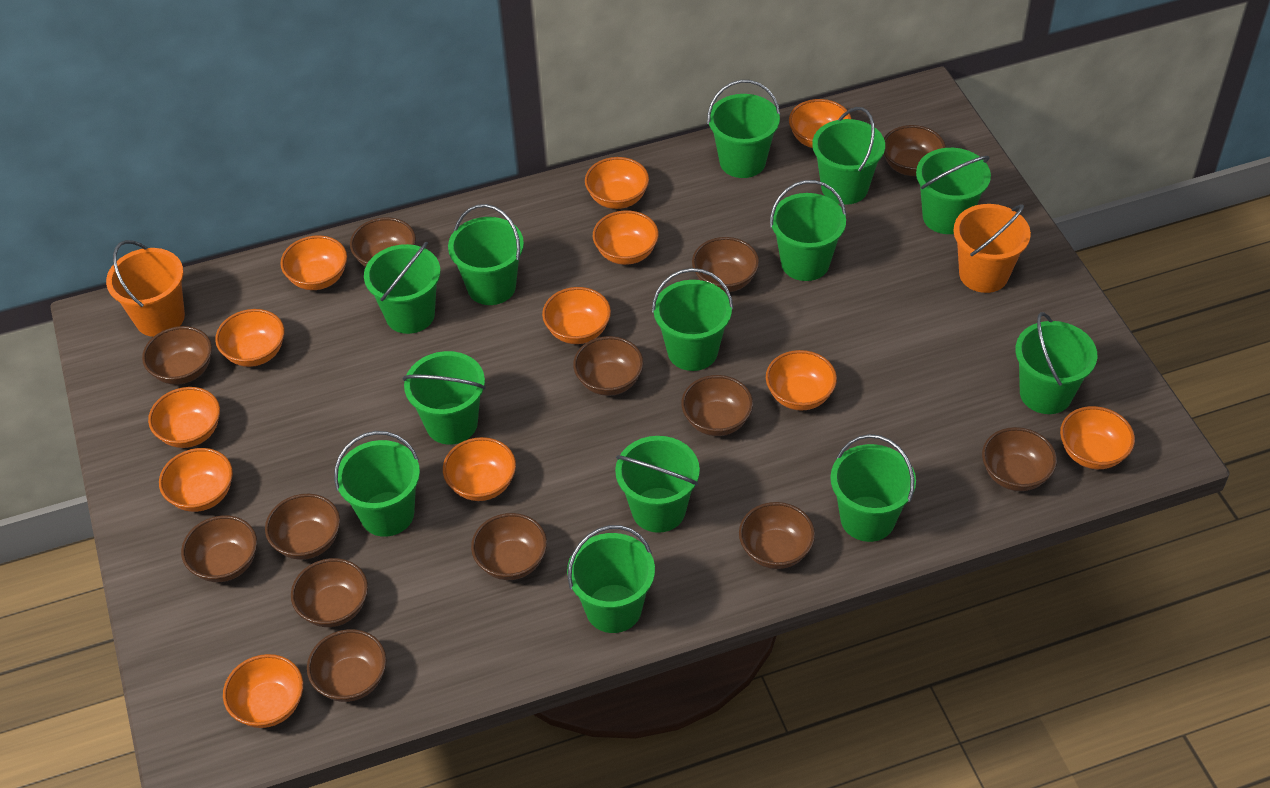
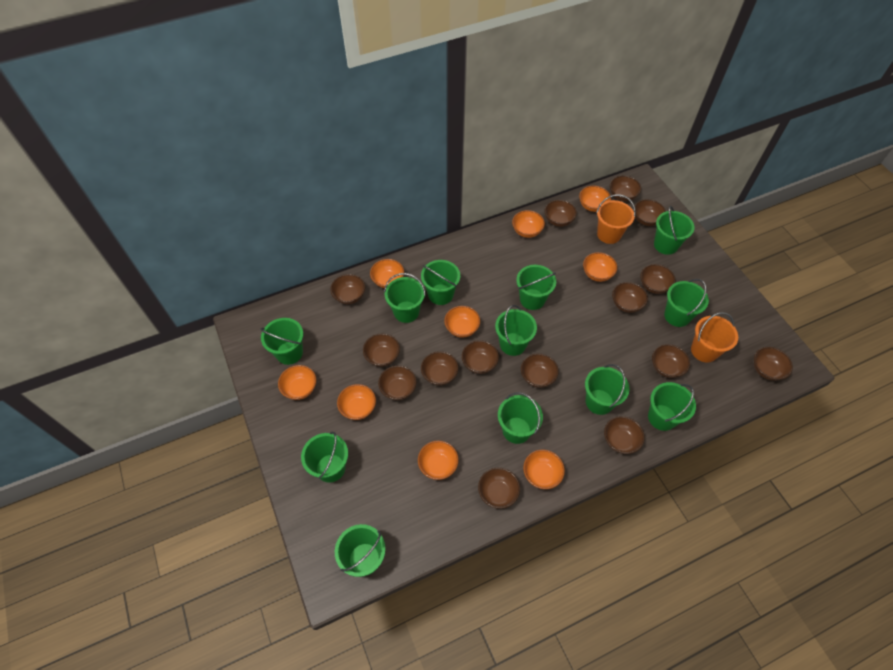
brown bowl: 13 -> 15
green bucket: 13 -> 12
orange bowl: 12 -> 9

